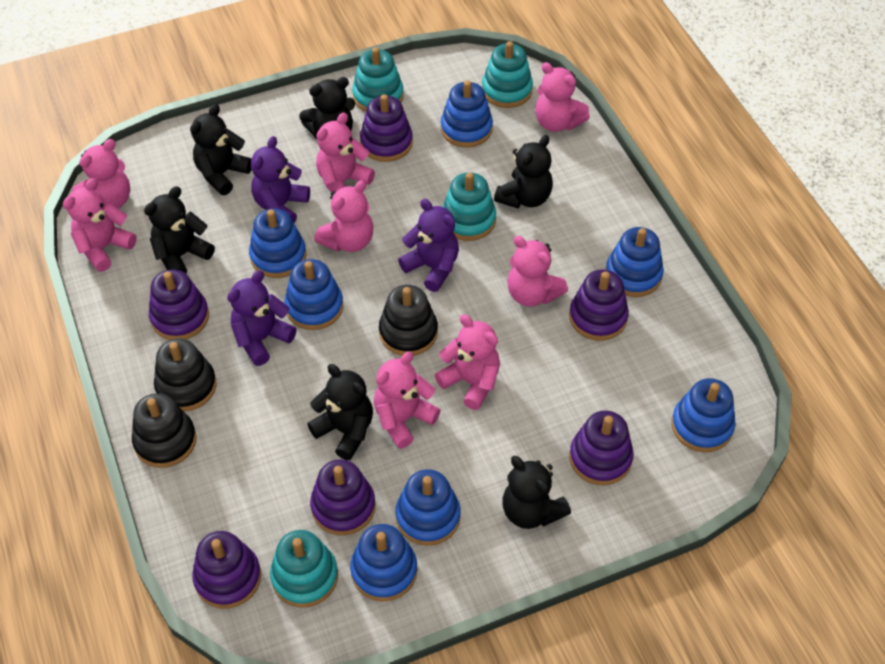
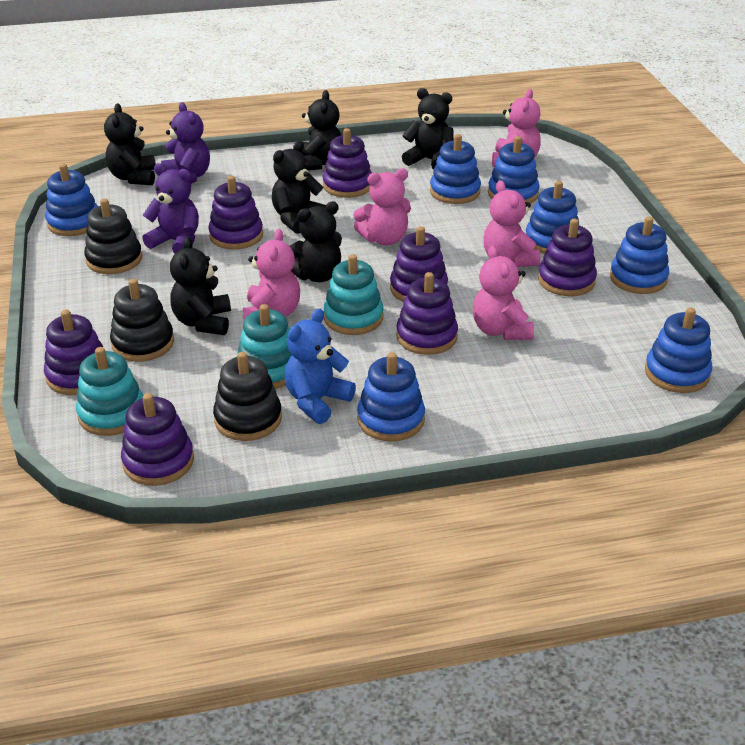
blue teddy bear: 0 -> 1
pink teddy bear: 8 -> 5
purple stacking toy: 6 -> 7
purple teddy bear: 3 -> 2
turquoise stacking toy: 4 -> 3

